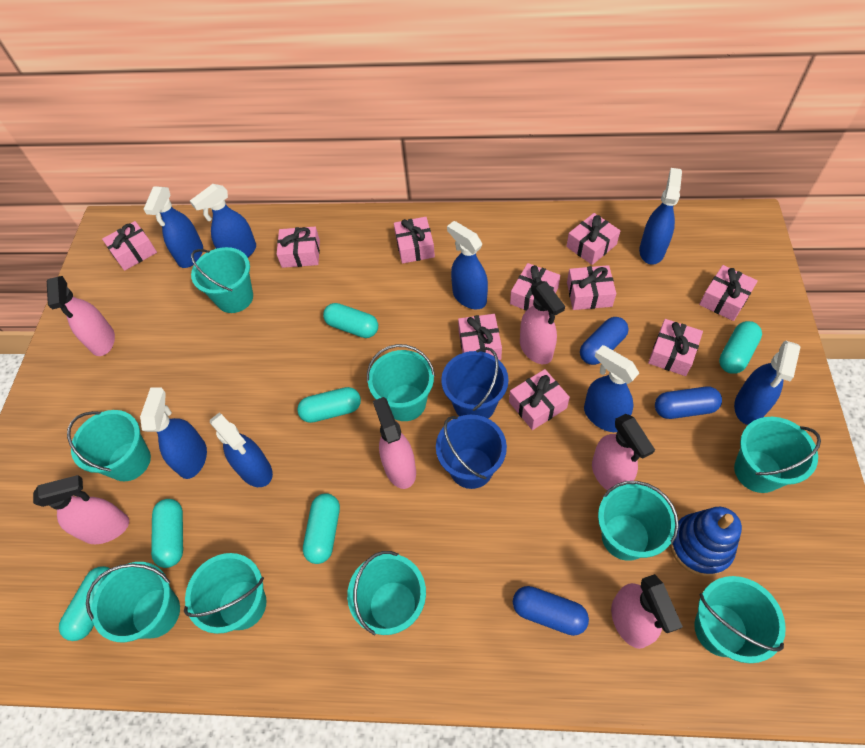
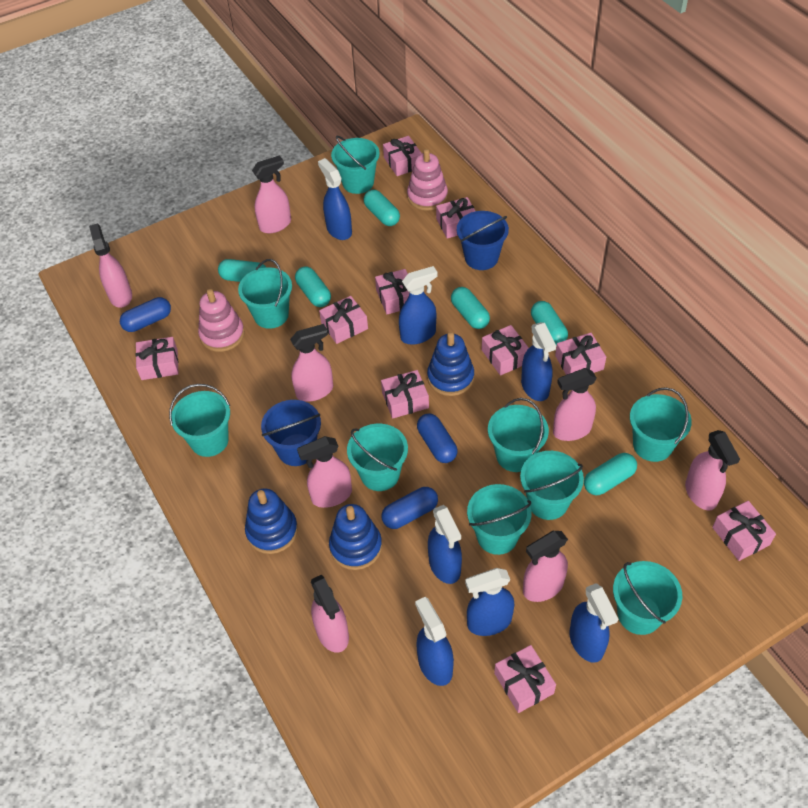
blue spray bottle: 8 -> 7
blue stacking toy: 1 -> 3
pink spray bottle: 6 -> 8
pink stacking toy: 0 -> 2

